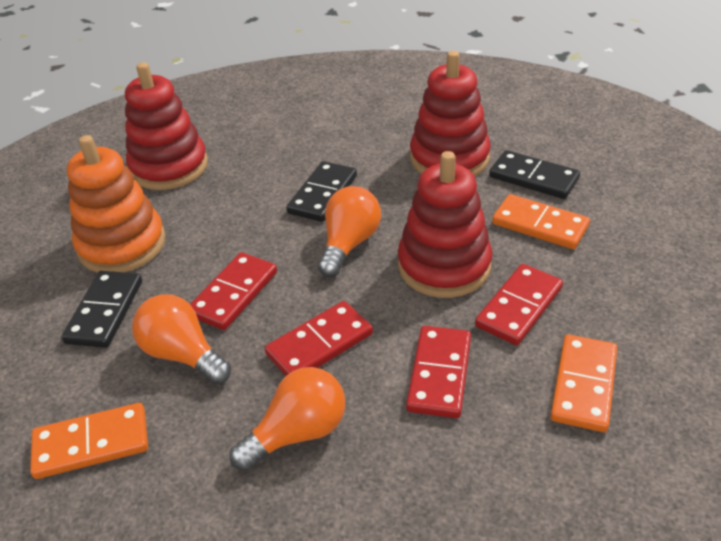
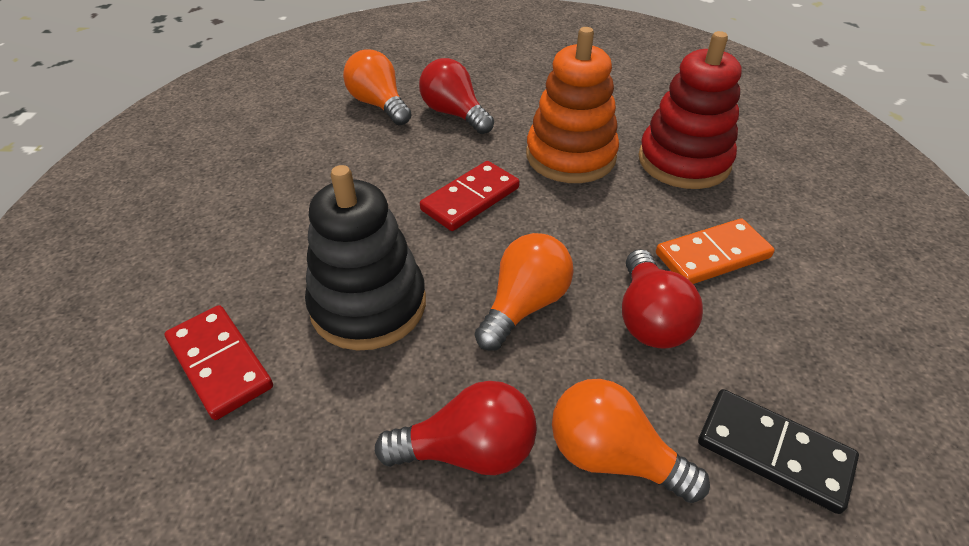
black domino: 3 -> 1
black stacking toy: 0 -> 1
orange domino: 3 -> 1
red domino: 4 -> 2
red light bulb: 0 -> 3
red stacking toy: 3 -> 1

